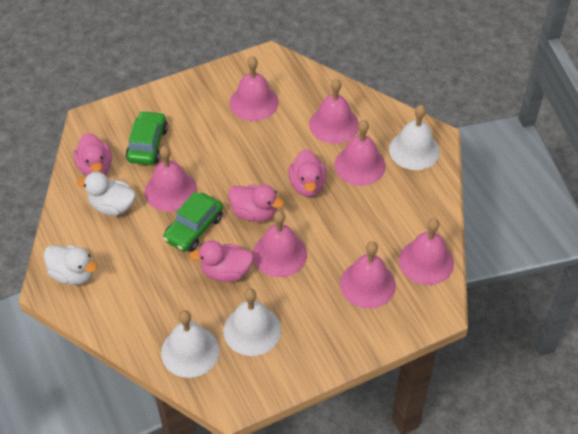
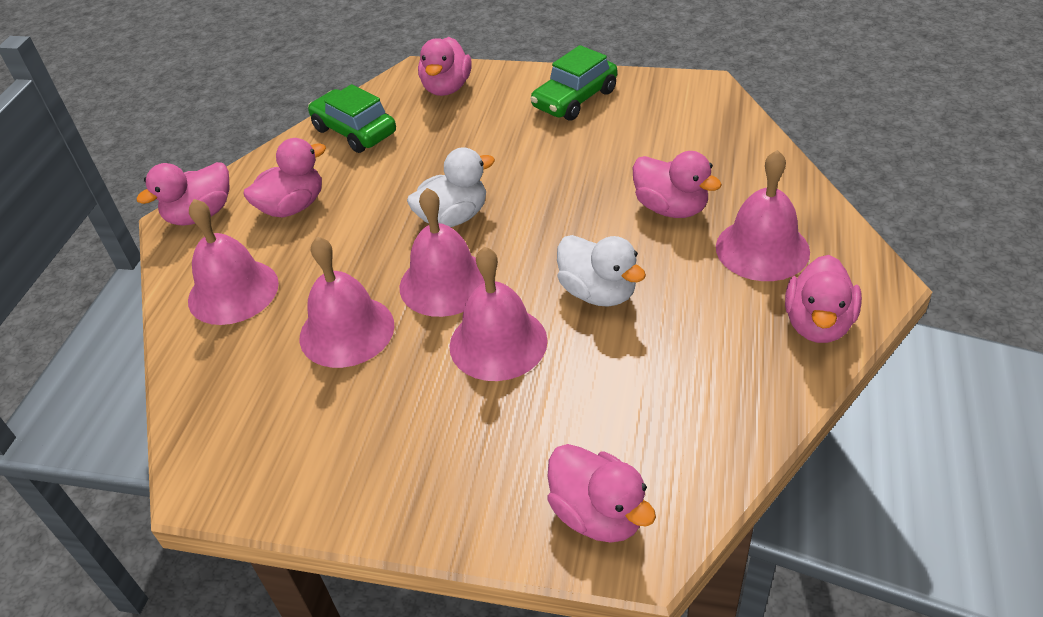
pink bell: 7 -> 5
pink duck: 4 -> 6
white bell: 3 -> 0

